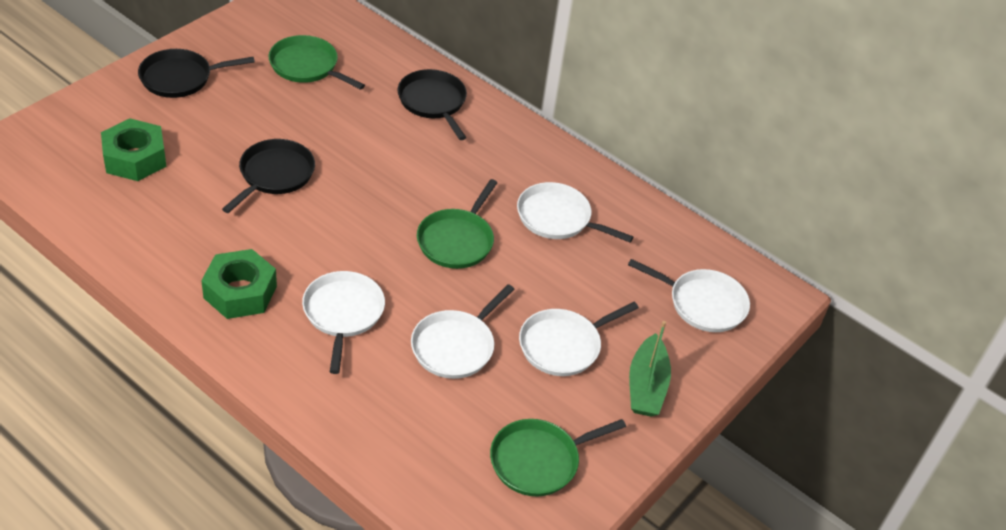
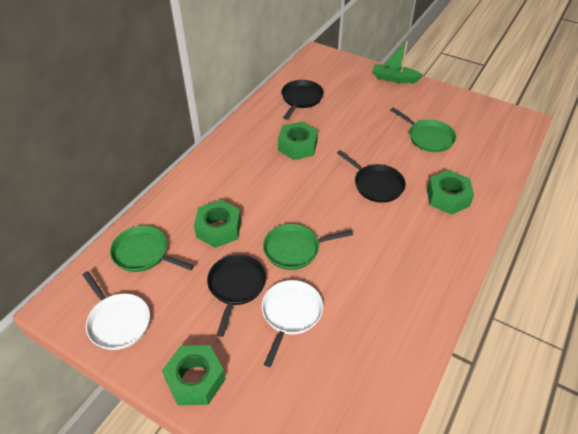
green nut: 2 -> 4
white pan: 5 -> 2

